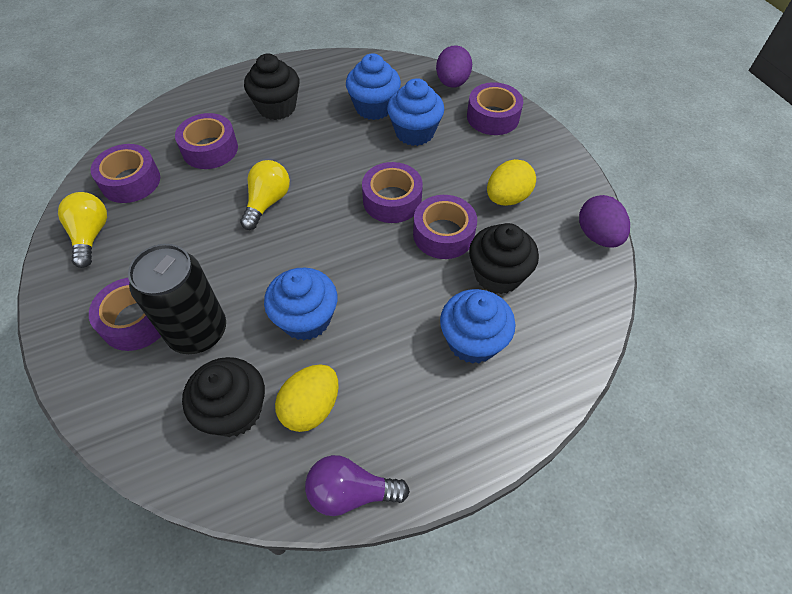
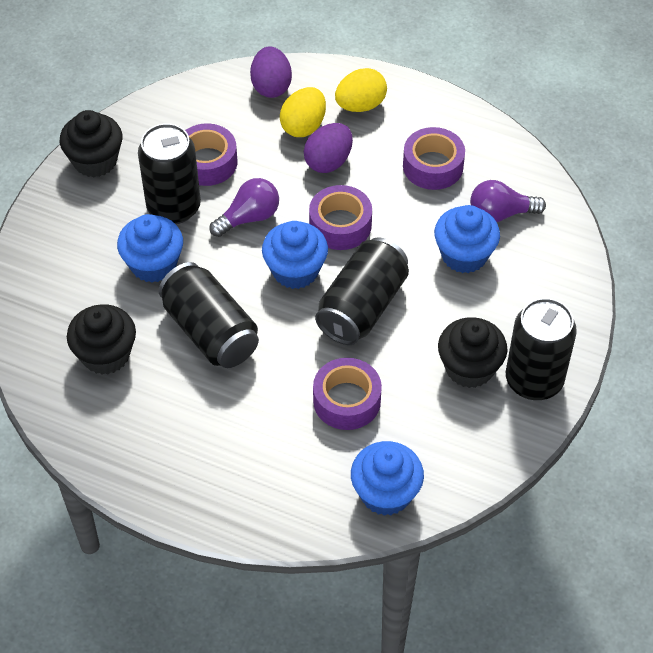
black can: 1 -> 4
purple light bulb: 1 -> 2
purple tape: 6 -> 4
yellow light bulb: 2 -> 0

